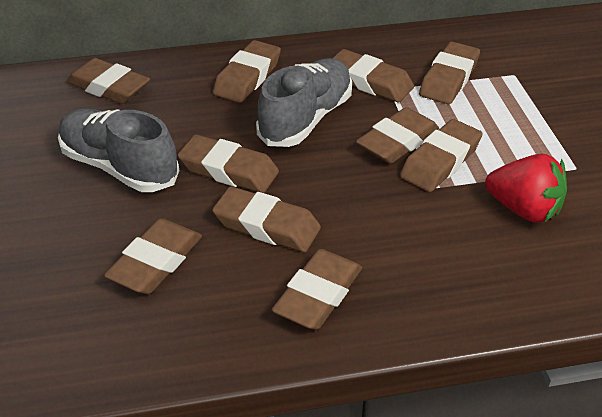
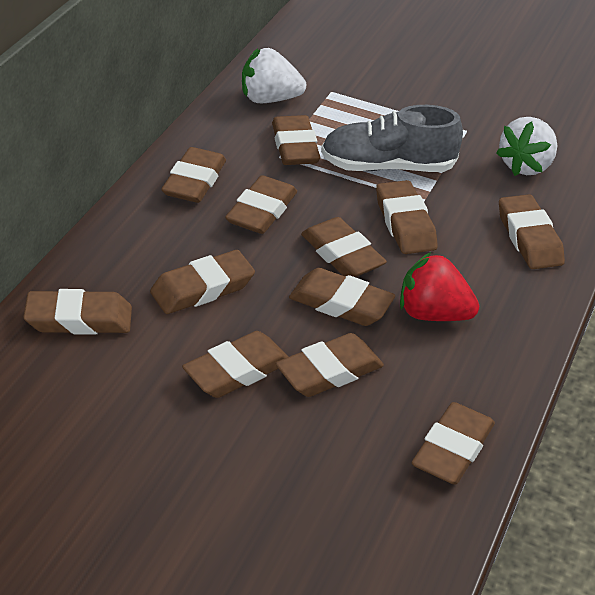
brown eraser: 10 -> 12
grey shoe: 2 -> 1
white strawberry: 0 -> 2

